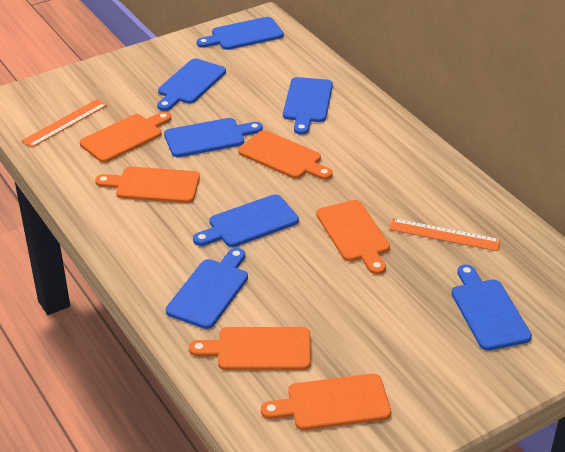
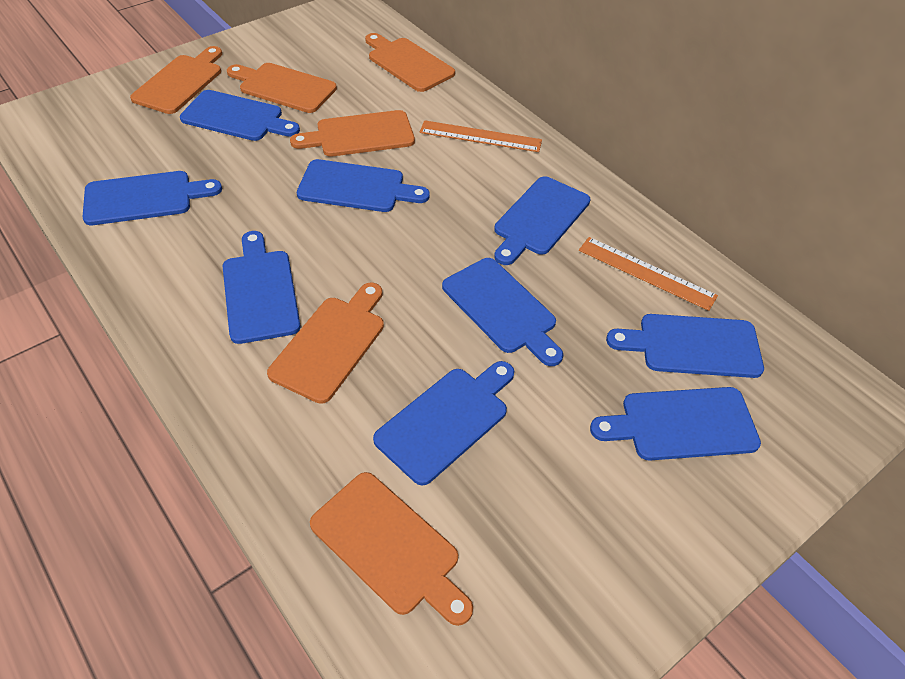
blue cutting board: 7 -> 9

